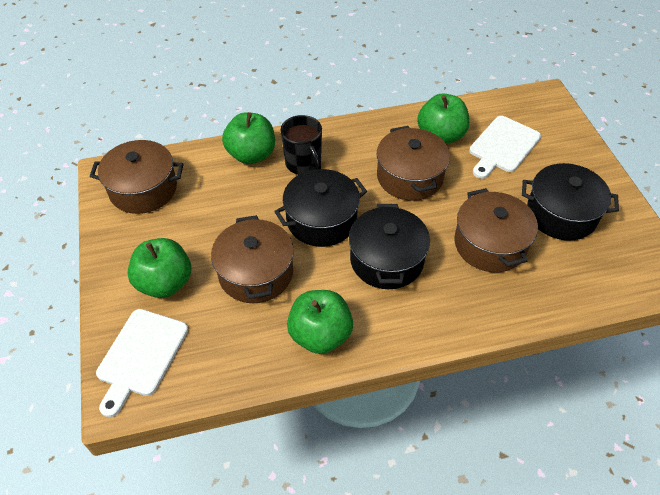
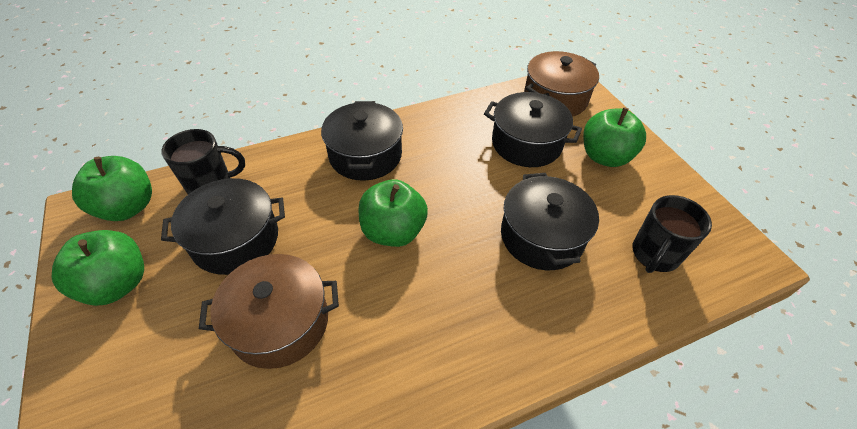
black mug: 1 -> 2
black pot: 3 -> 4
brown pot: 4 -> 2
white cutting board: 2 -> 0

